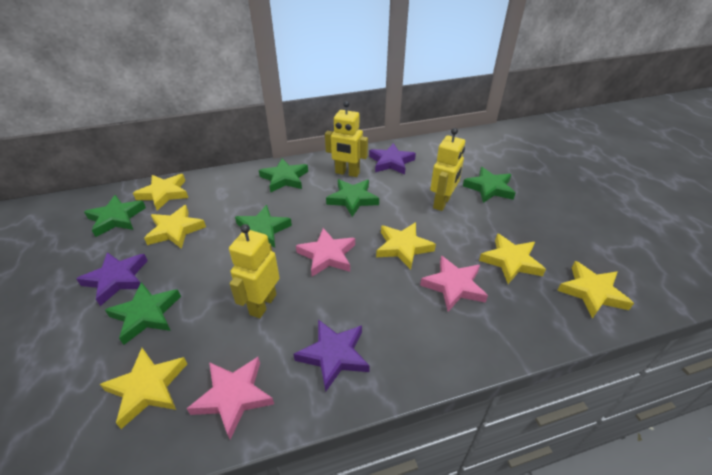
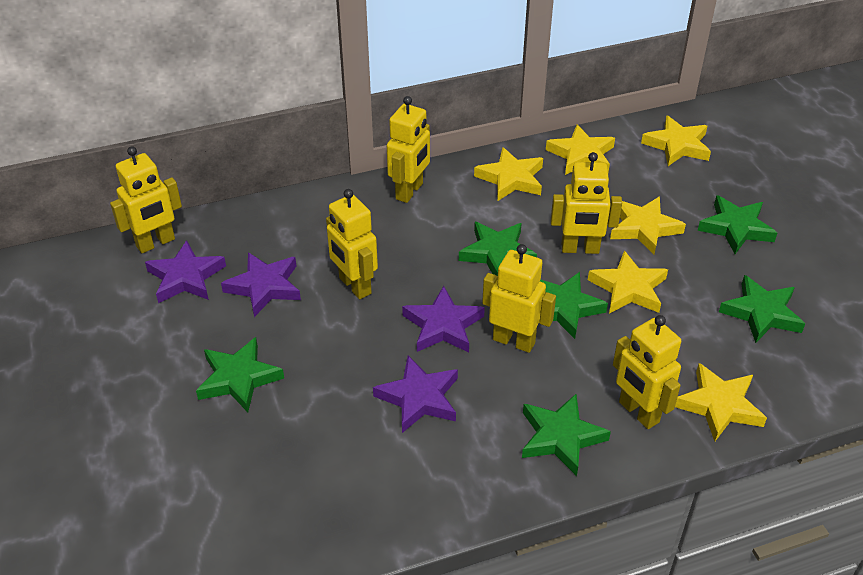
pink star: 3 -> 0
purple star: 3 -> 4
yellow robot: 3 -> 6

